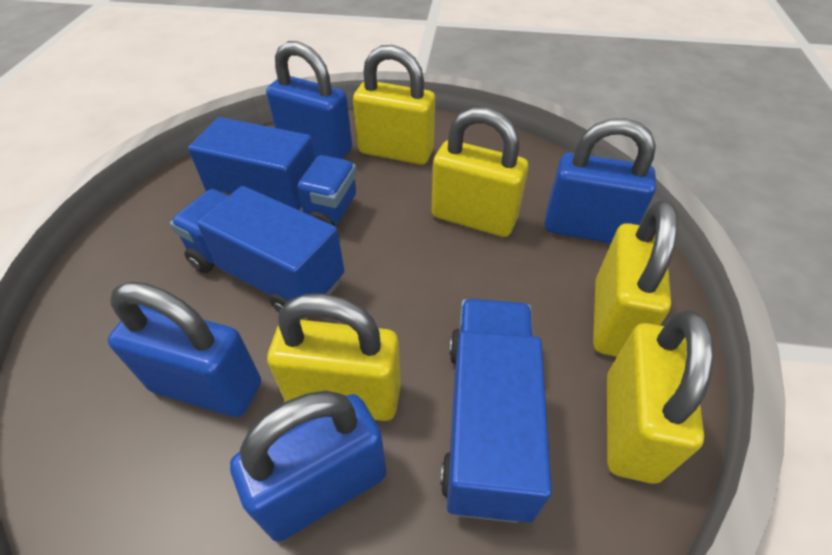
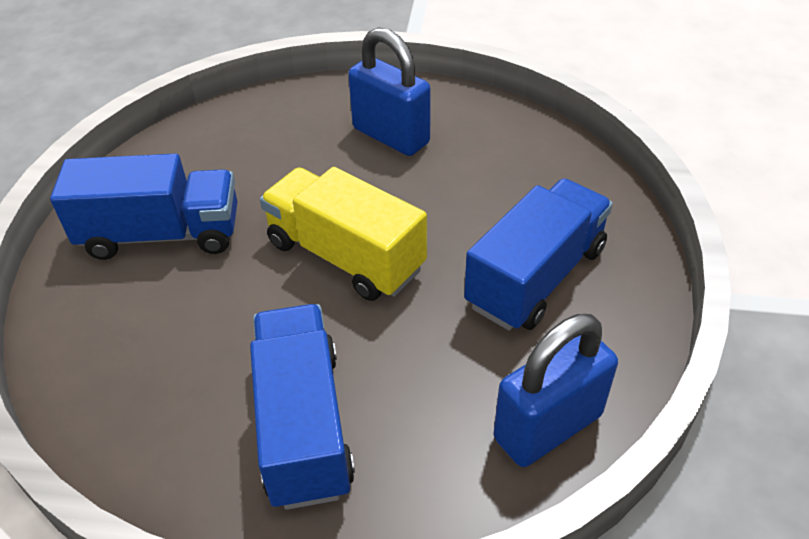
blue padlock: 4 -> 2
yellow padlock: 5 -> 0
yellow truck: 0 -> 1

